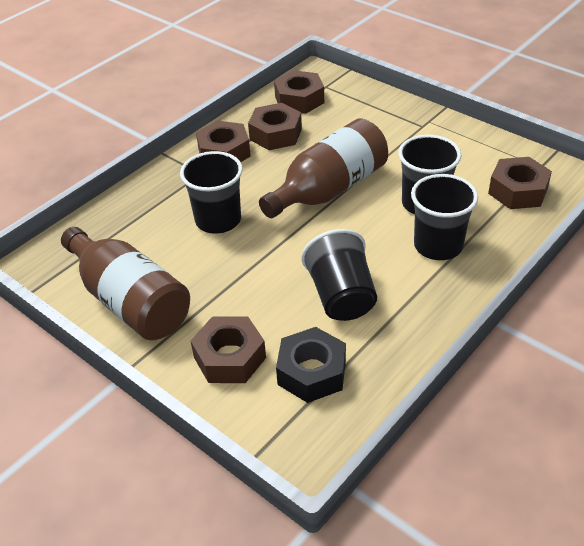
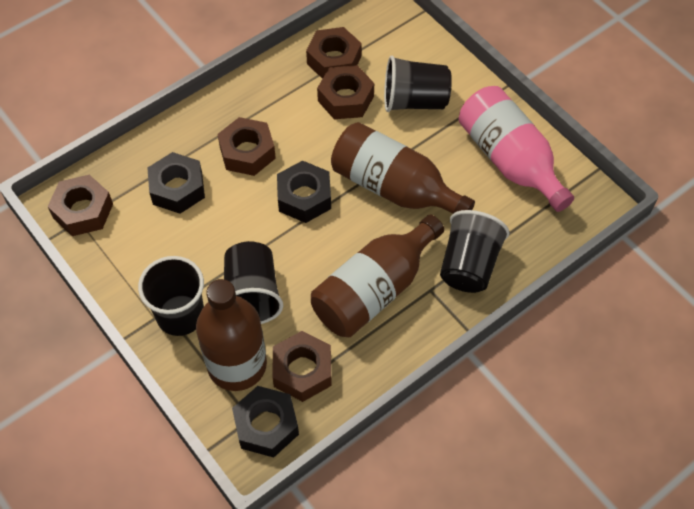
black nut: 1 -> 3
brown bottle: 2 -> 3
pink bottle: 0 -> 1

